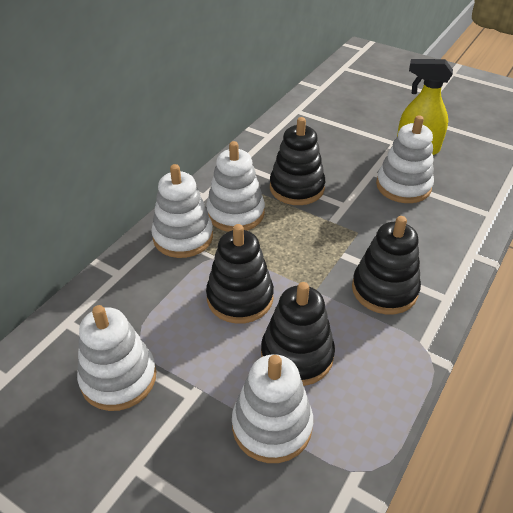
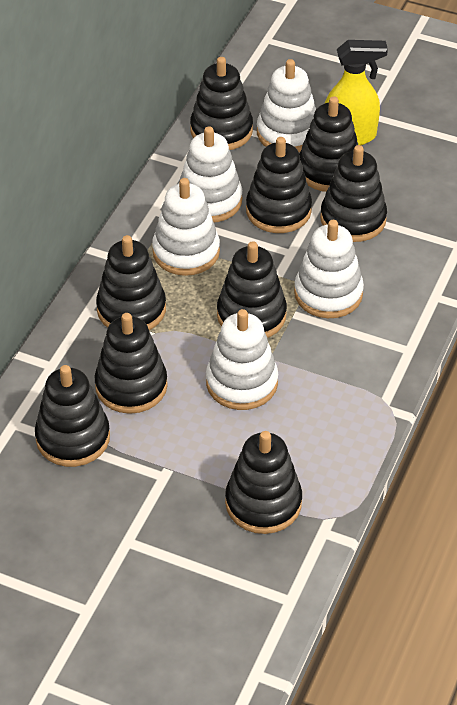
black stacking toy: 4 -> 9

